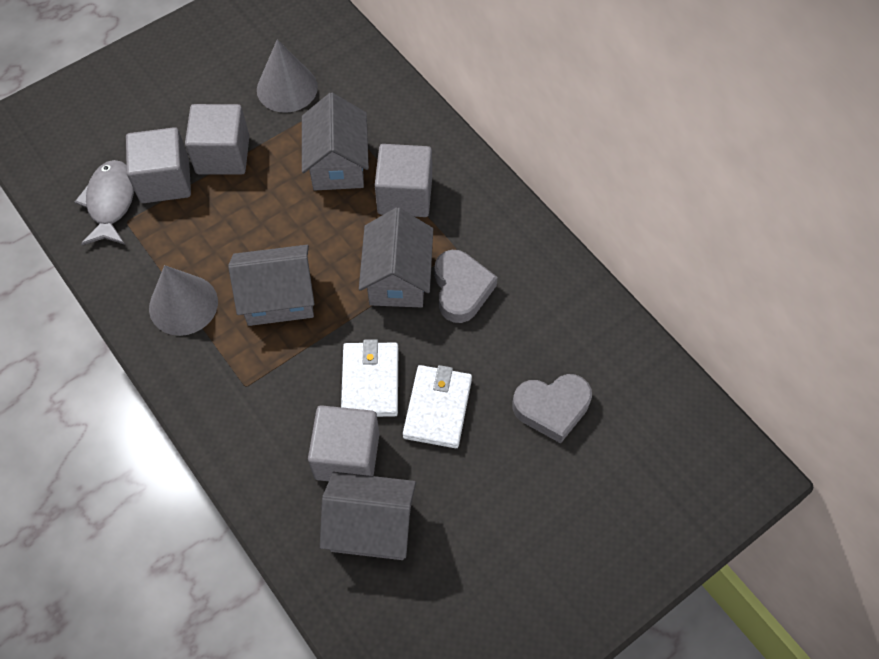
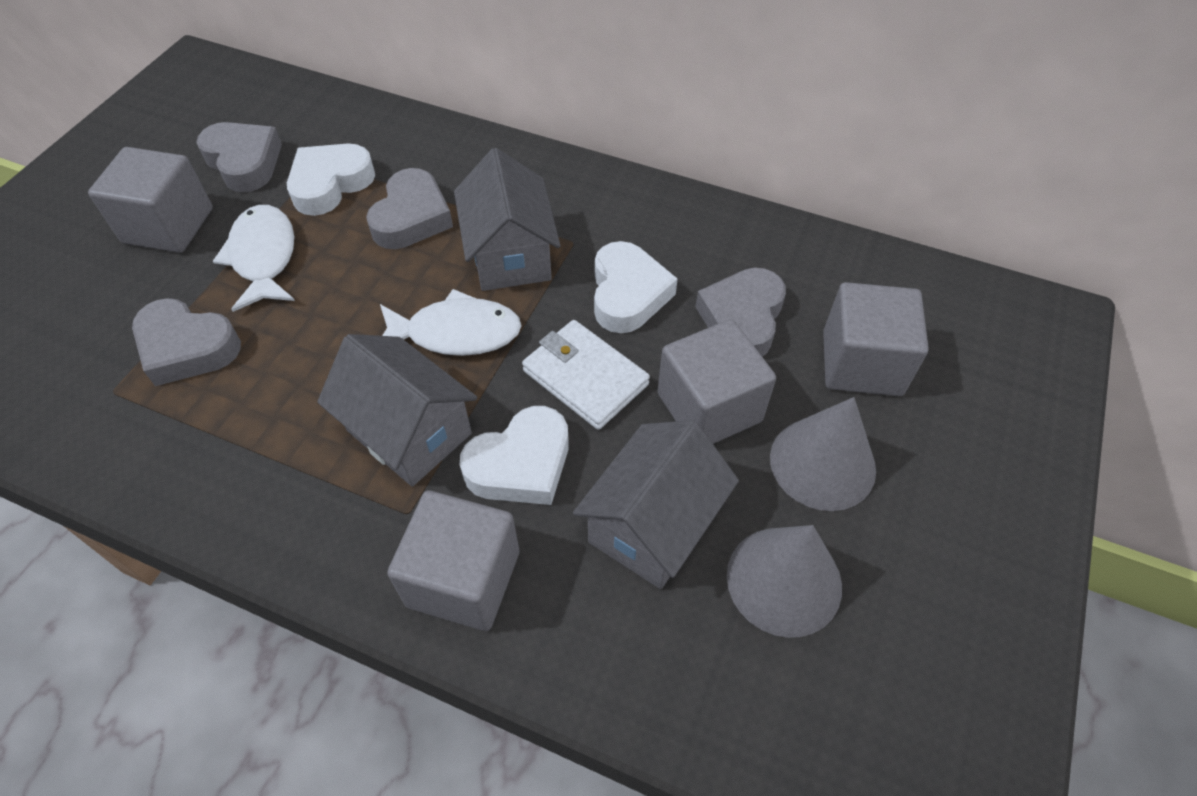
grey fish: 1 -> 0
grey heart: 2 -> 4
grey house: 4 -> 3
white fish: 0 -> 2
white heart: 0 -> 3
white wallet: 2 -> 1

